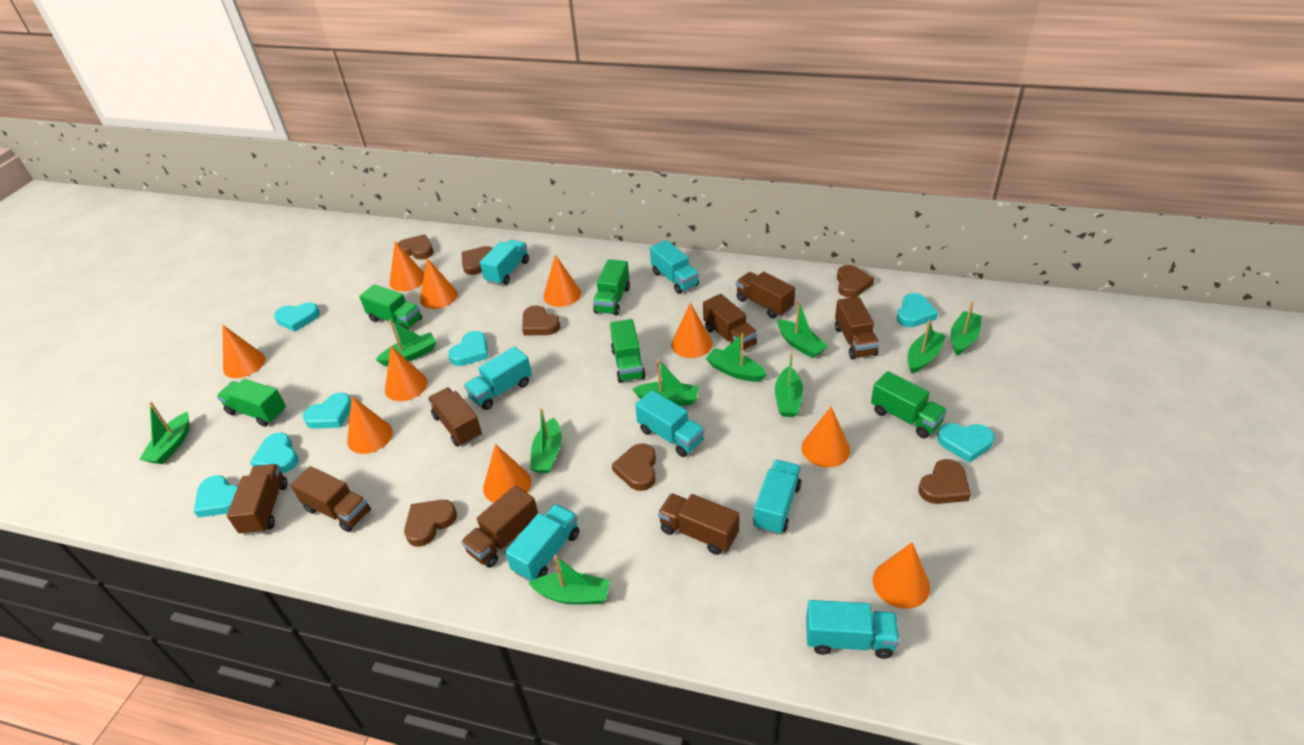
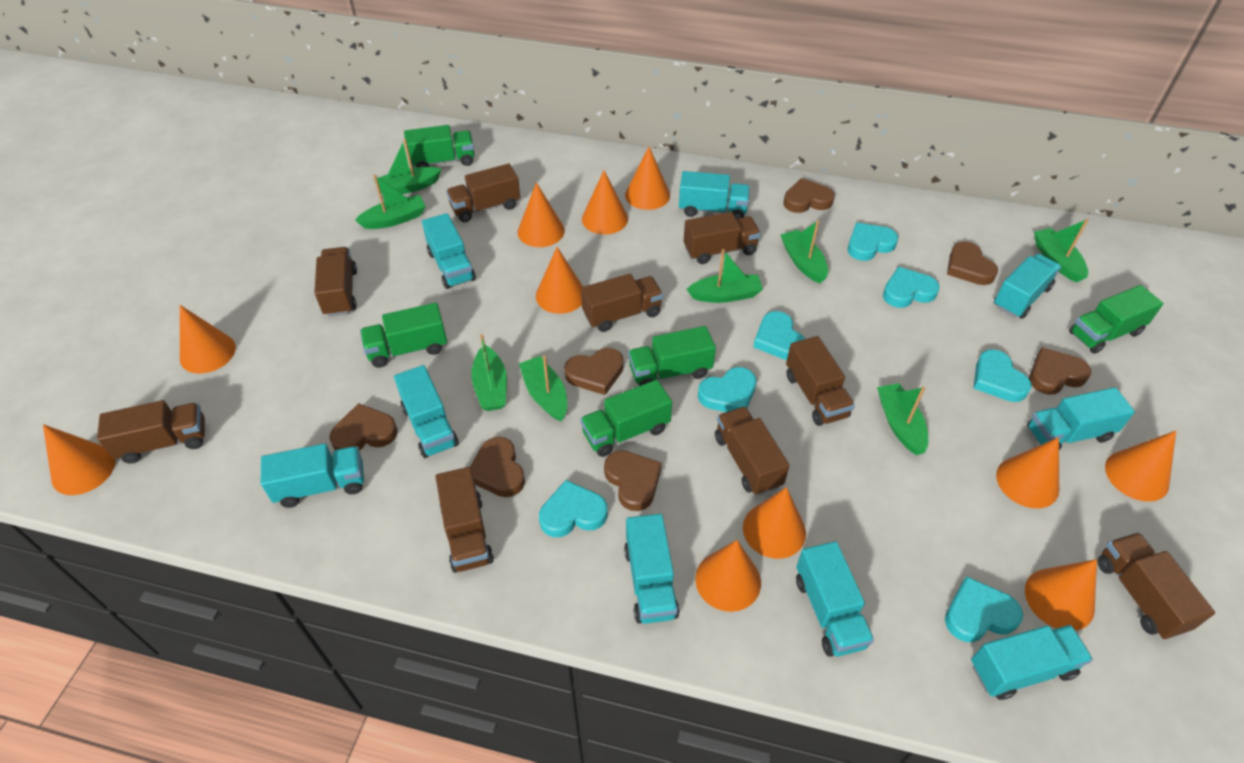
brown truck: 8 -> 9
green boat: 10 -> 8
orange cone: 10 -> 11
turquoise truck: 7 -> 9

